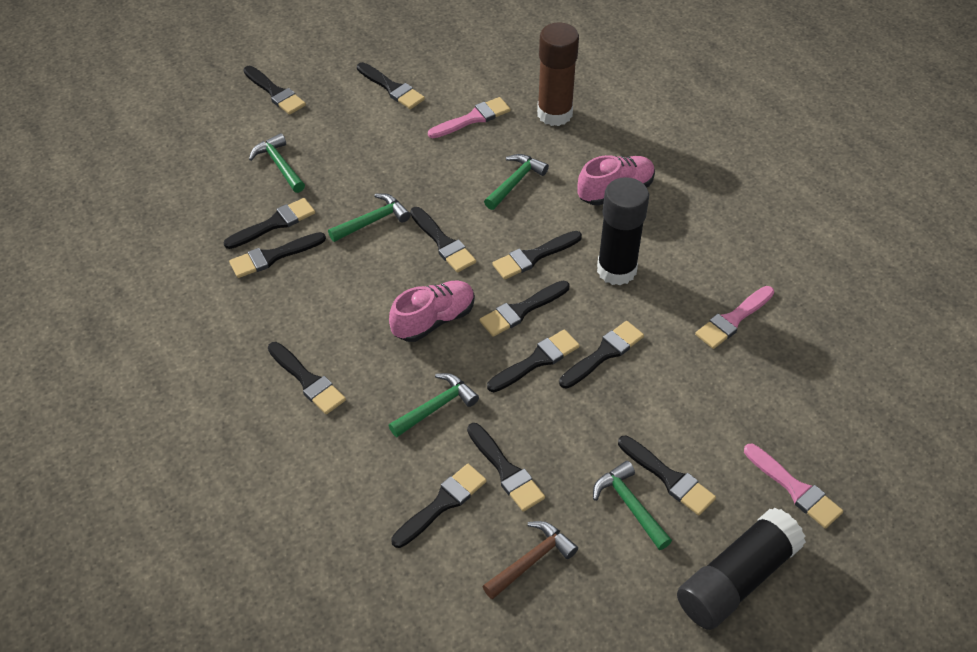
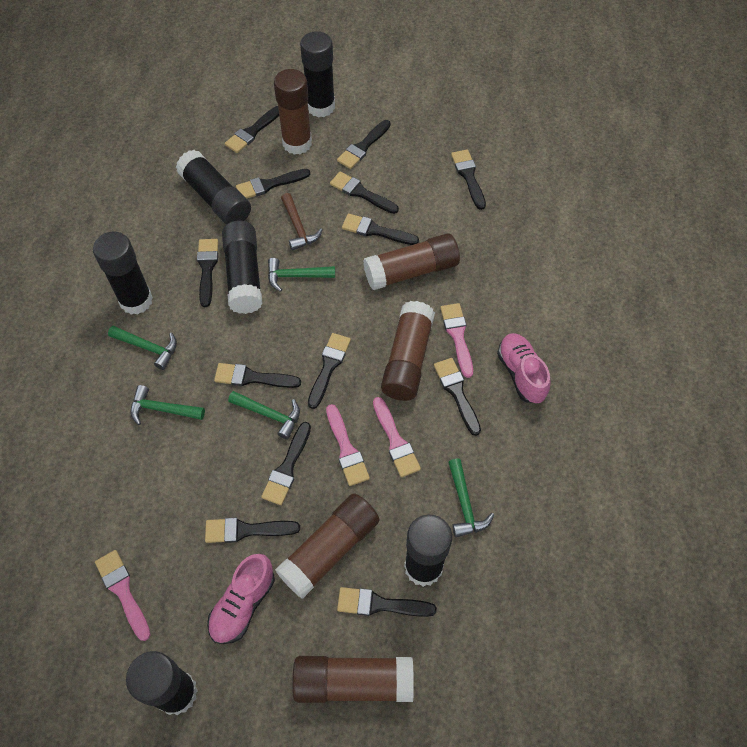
black glue stick: 2 -> 6
brown glue stick: 1 -> 5
pink brush: 3 -> 4

